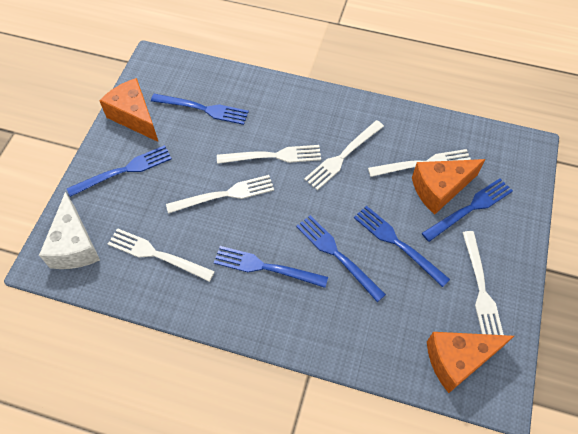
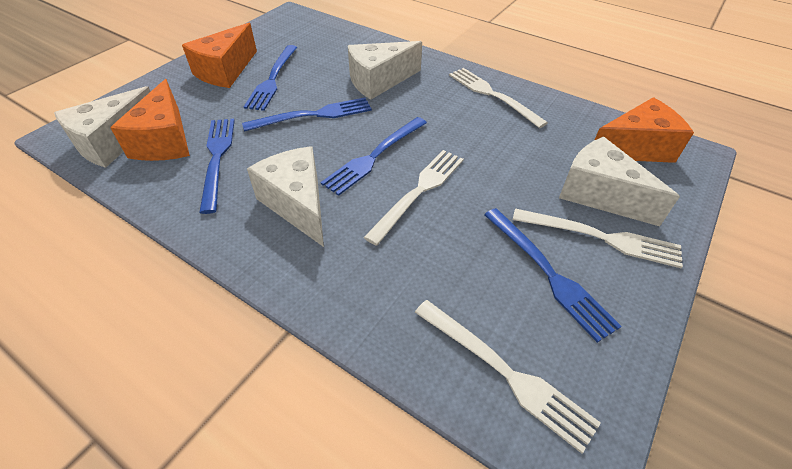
blue fork: 6 -> 5
white cheese: 1 -> 4
white fork: 6 -> 4

